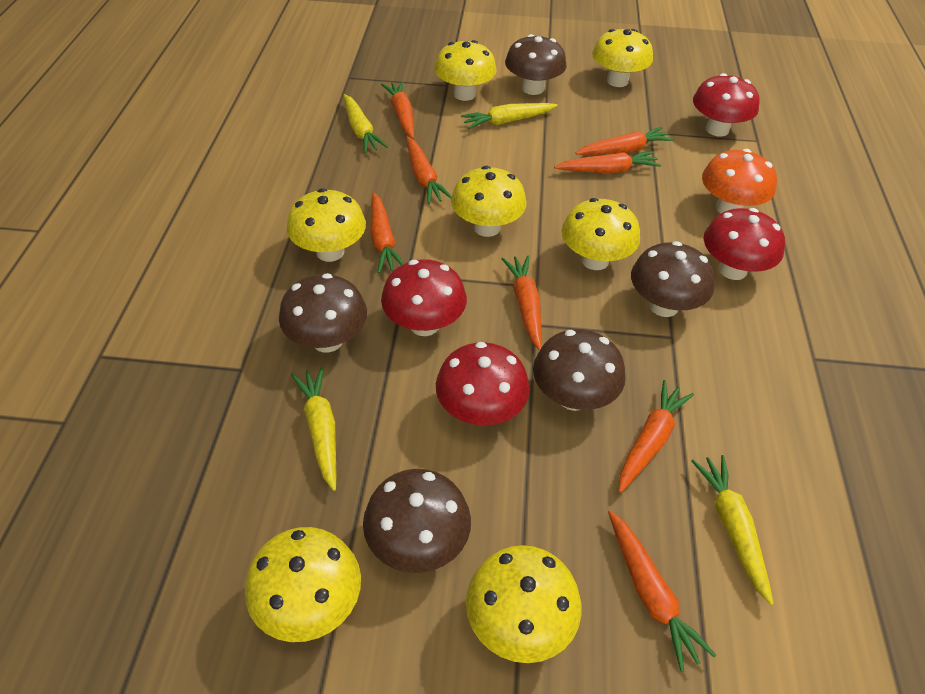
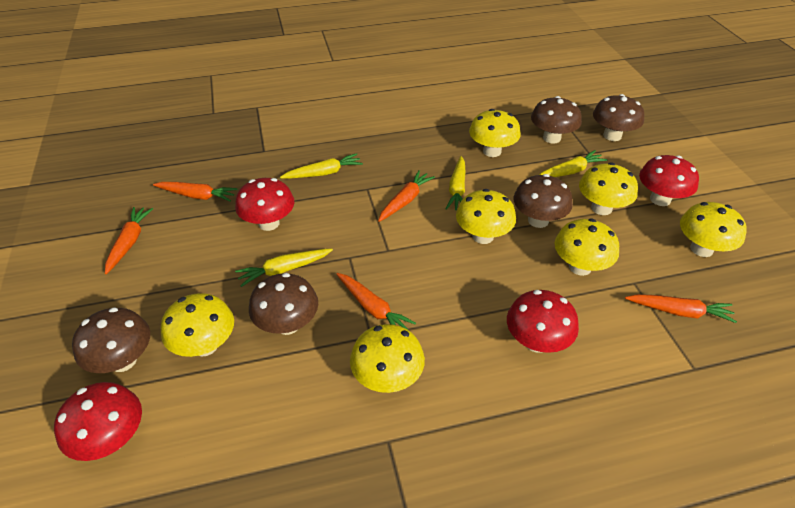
orange carrot: 8 -> 5
orange mushroom: 1 -> 0

